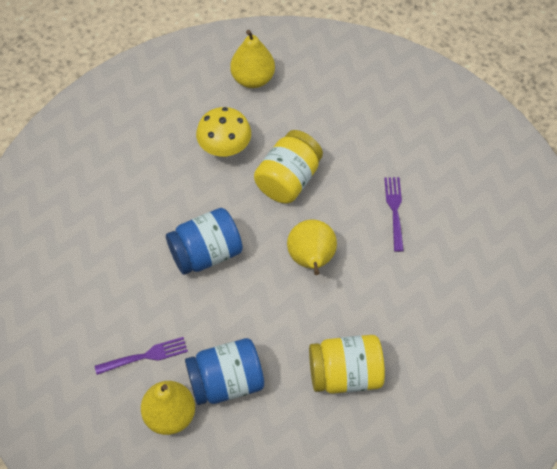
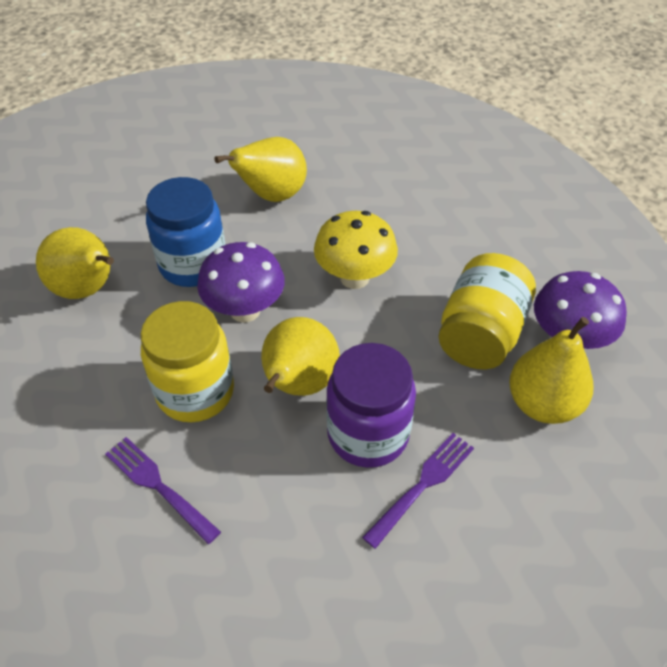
blue jar: 2 -> 1
purple jar: 0 -> 1
purple mushroom: 0 -> 2
yellow pear: 3 -> 4

